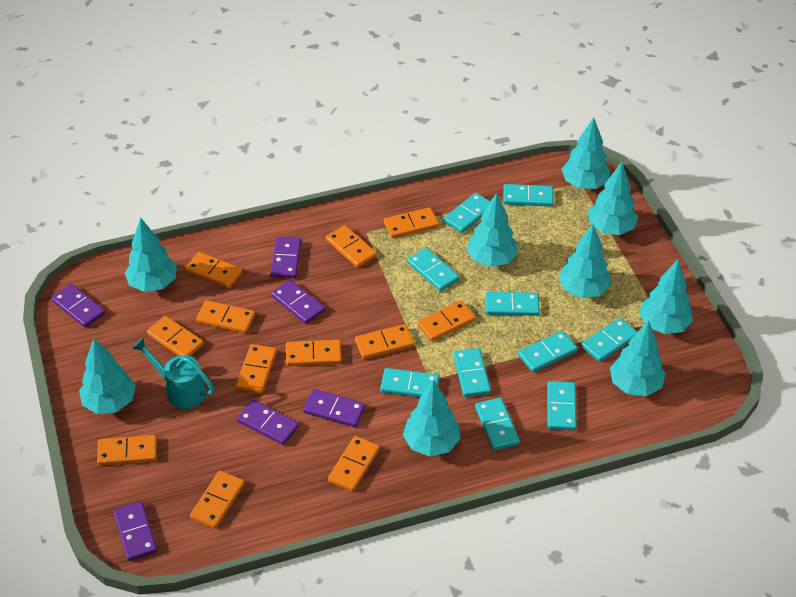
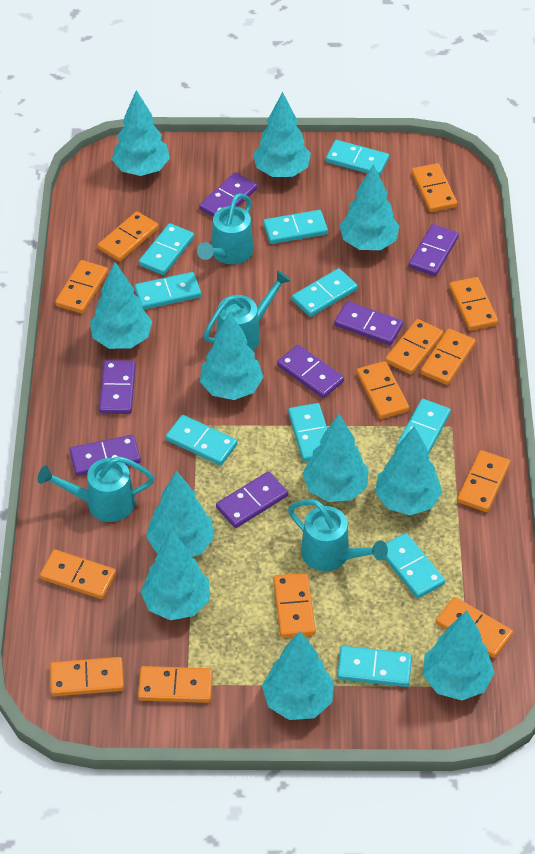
orange domino: 12 -> 13
purple domino: 6 -> 7
turquoise tree: 9 -> 11
turquoise watering can: 1 -> 4

